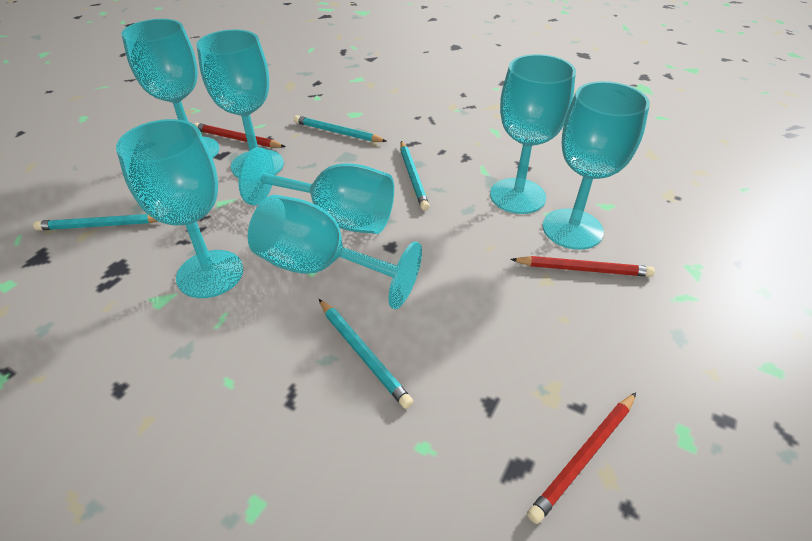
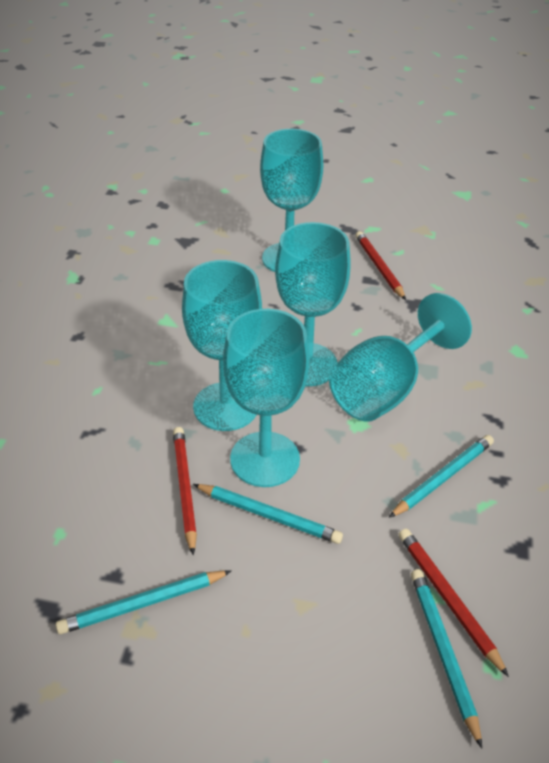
turquoise goblet: 7 -> 5

